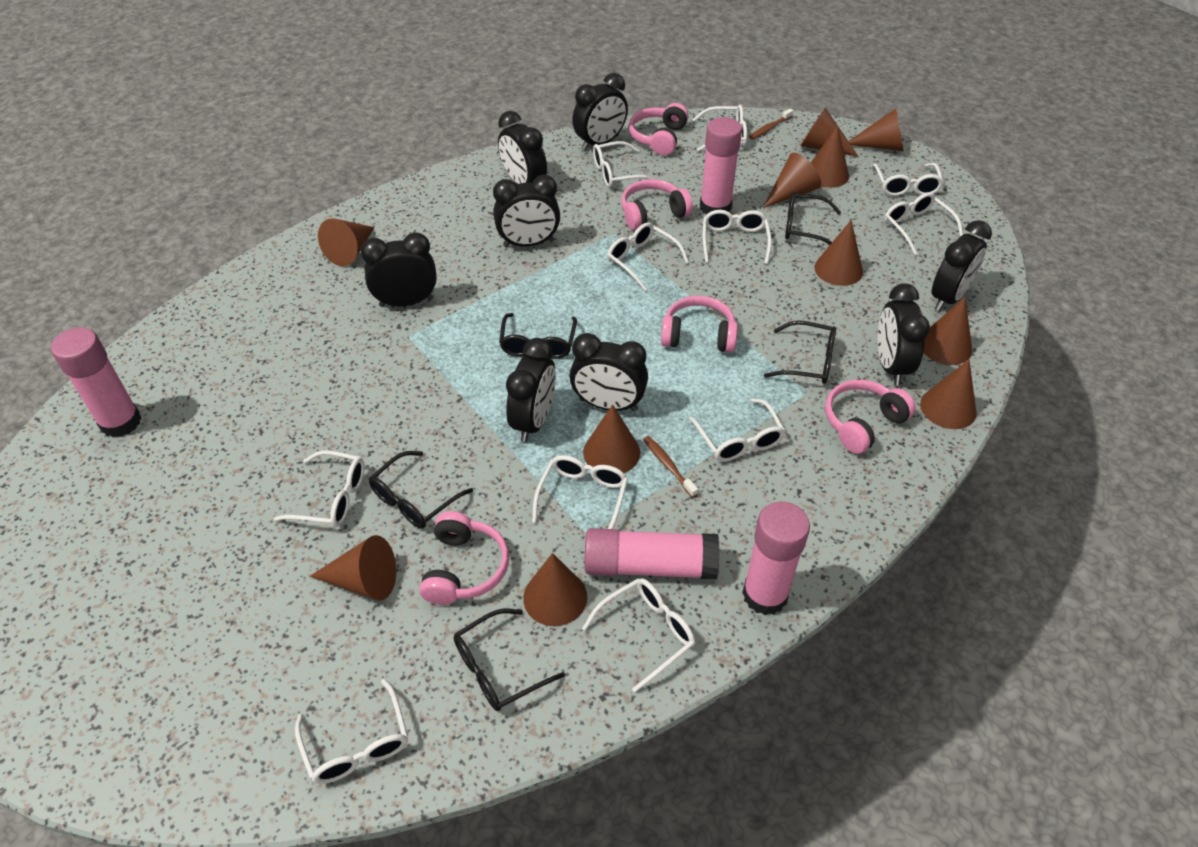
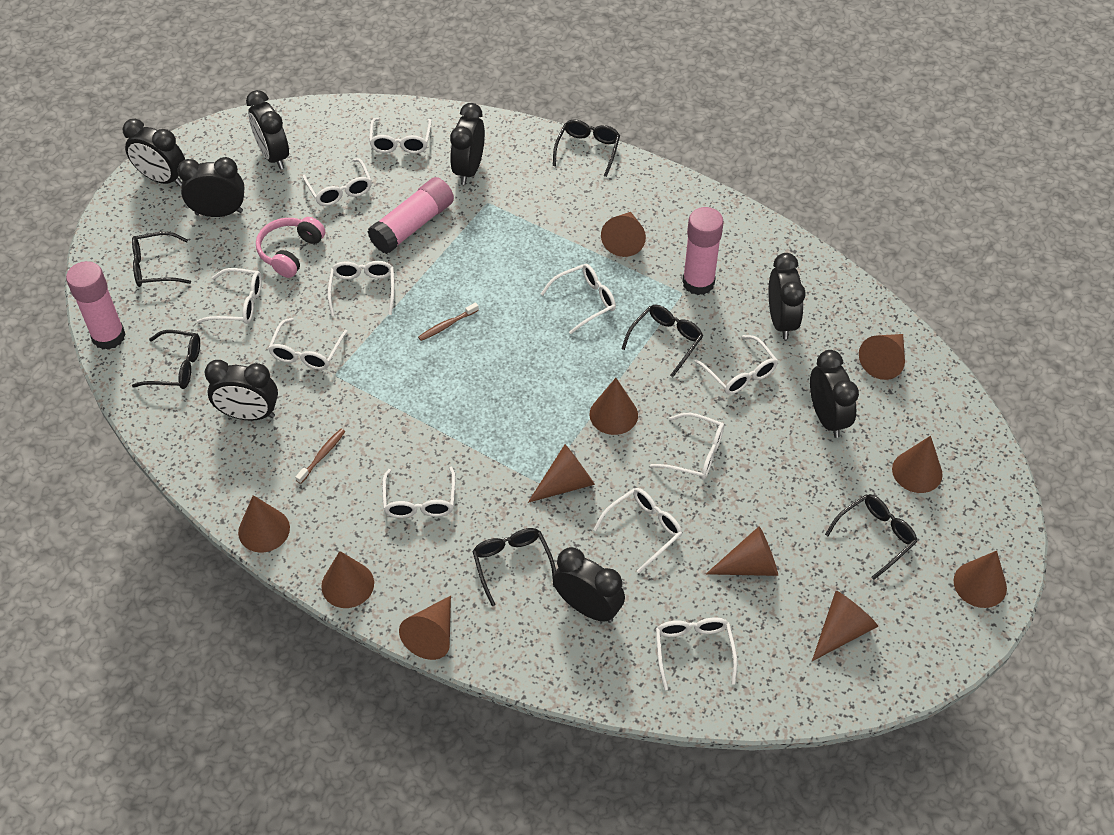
black glasses: 5 -> 6
pink glue stick: 4 -> 3
pink headphones: 5 -> 1

